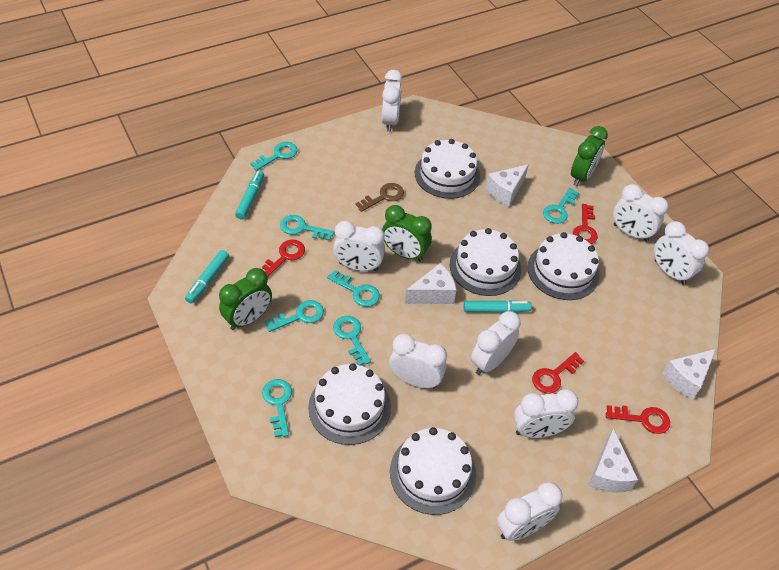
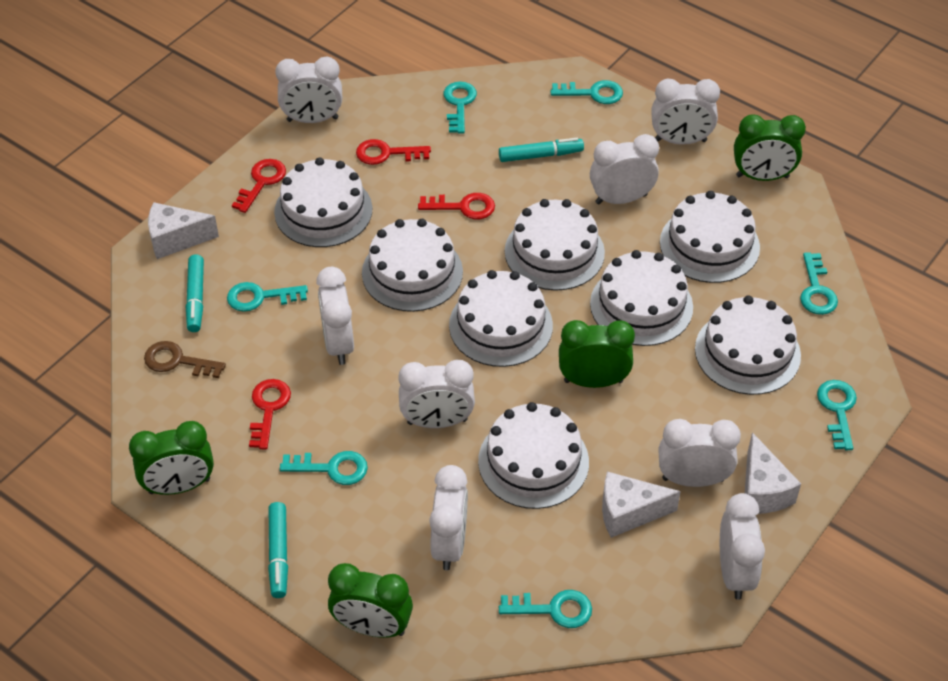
green clock: 3 -> 4
white cake: 5 -> 8
white cheese: 4 -> 3

